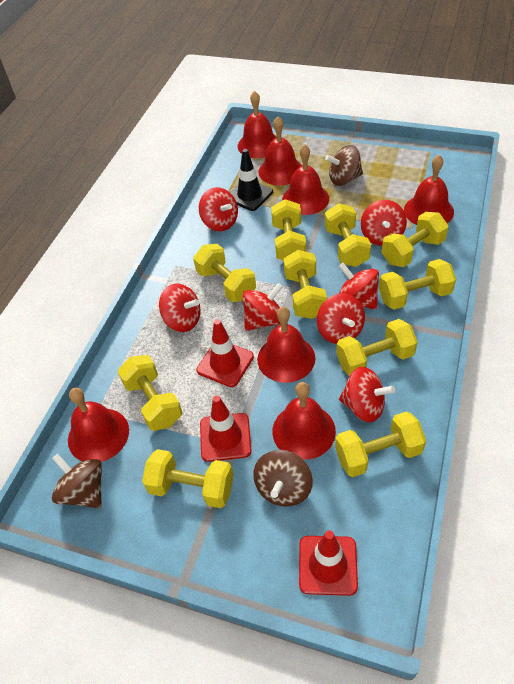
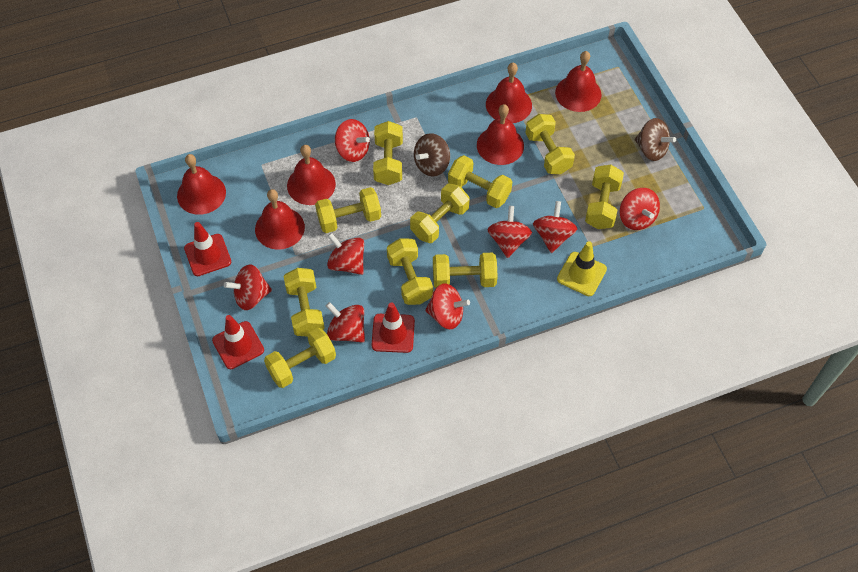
black traffic cone: 1 -> 0
brown spinning top: 3 -> 2
red bell: 7 -> 6
red spinning top: 7 -> 8
yellow traffic cone: 0 -> 1

